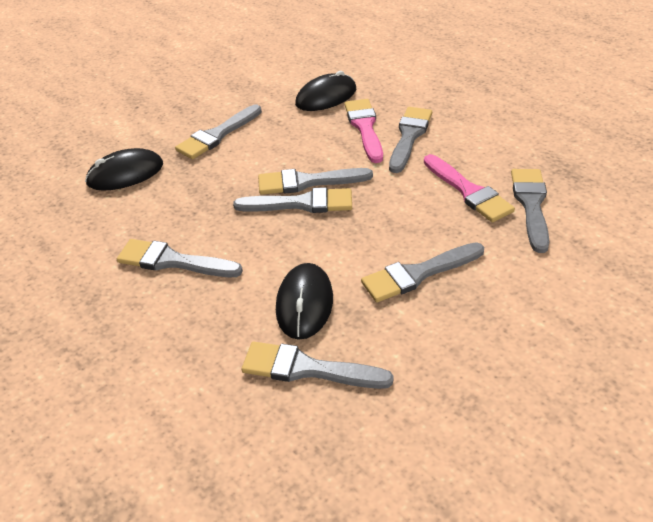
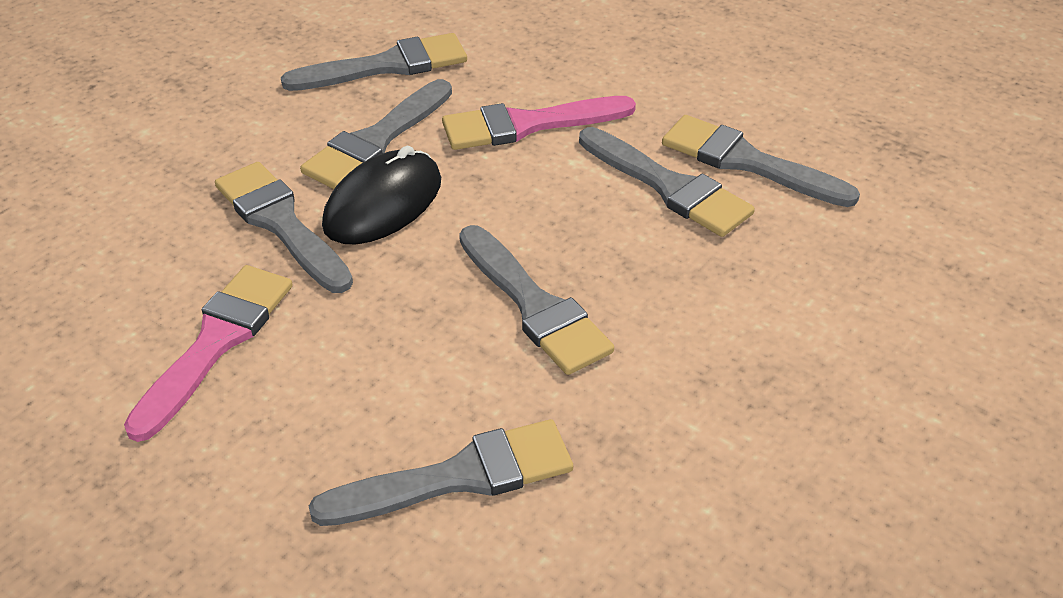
black mouse: 3 -> 1
grey brush: 8 -> 7

